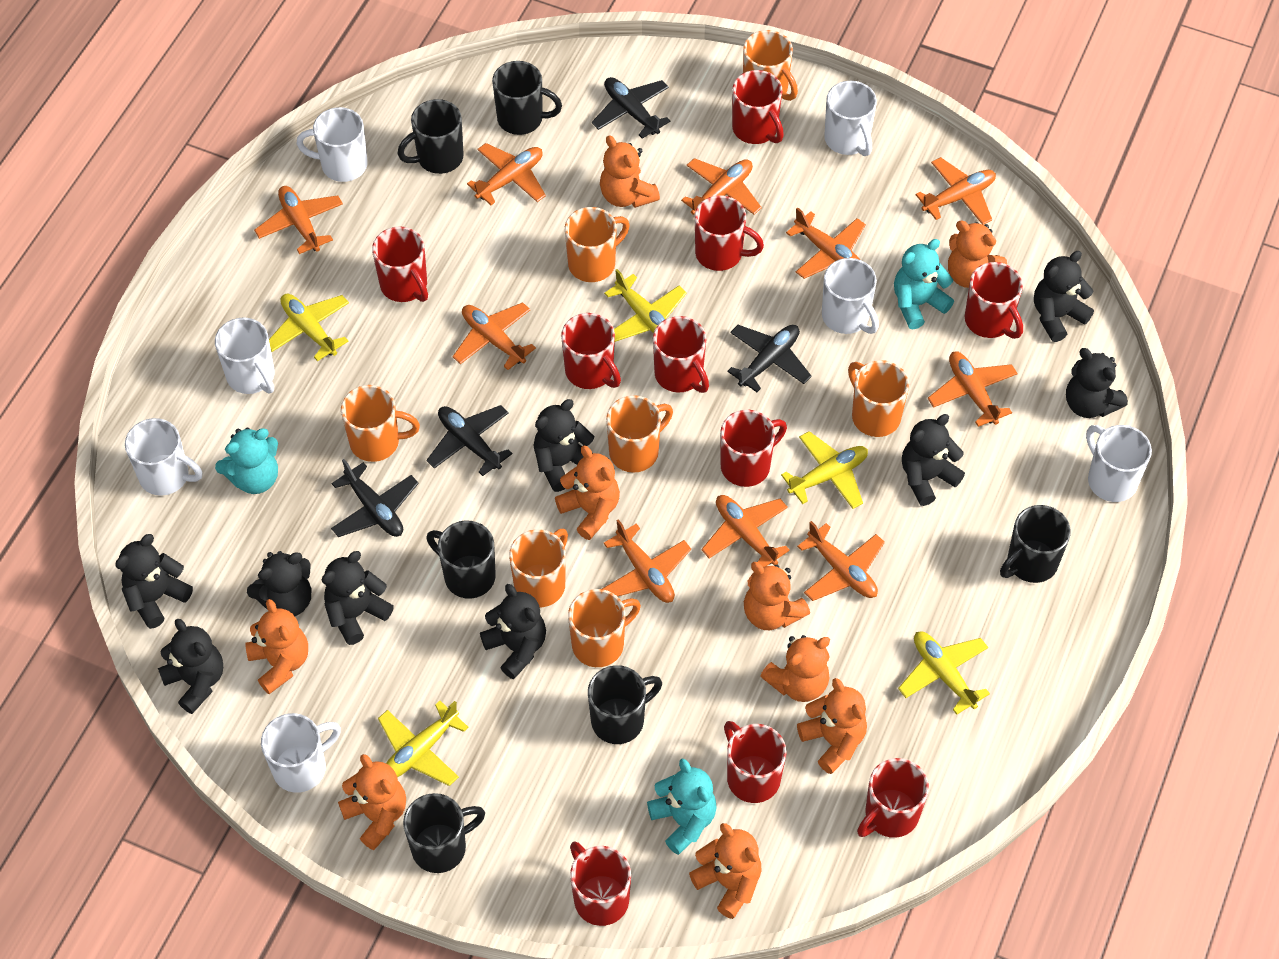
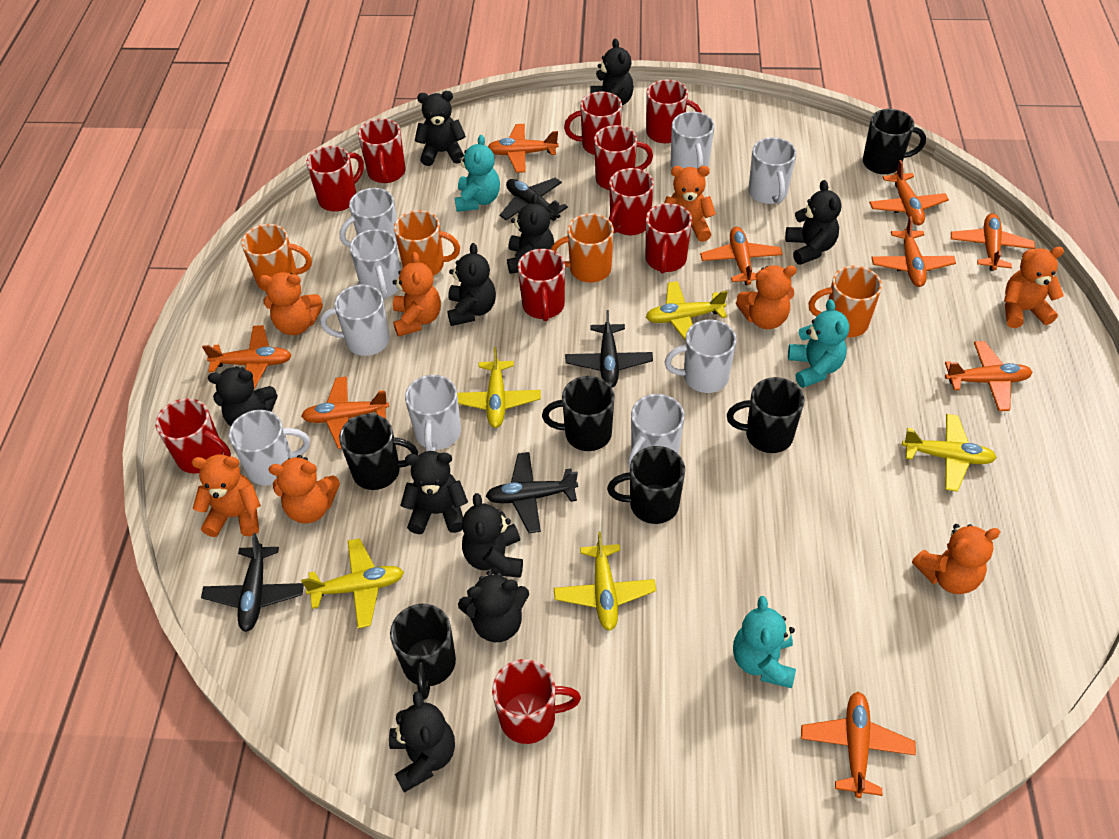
black teddy bear: 9 -> 10
orange mug: 7 -> 4
orange plane: 10 -> 9
orange teddy bear: 9 -> 8
white mug: 7 -> 9

